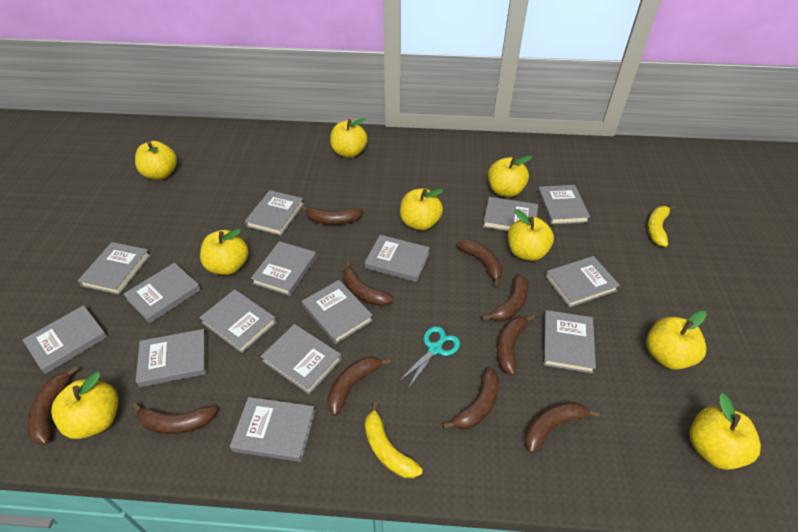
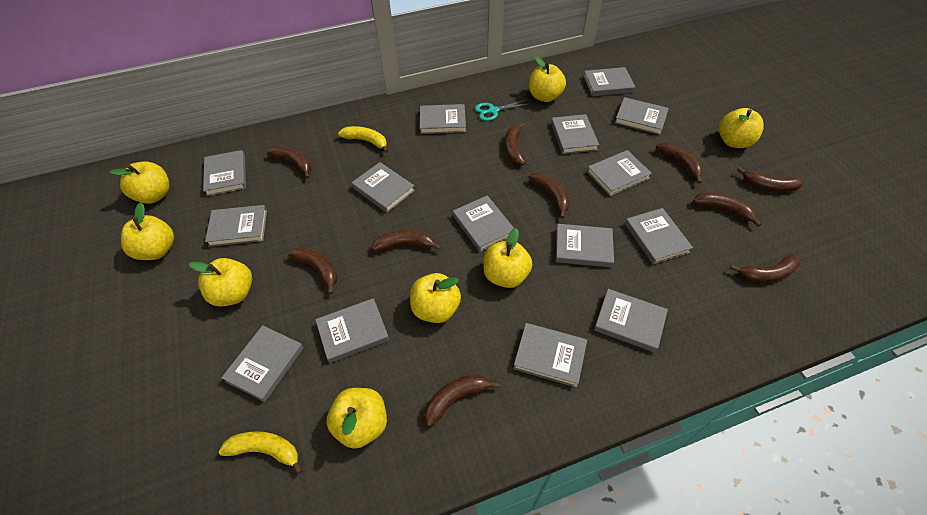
yellow apple: 9 -> 8

